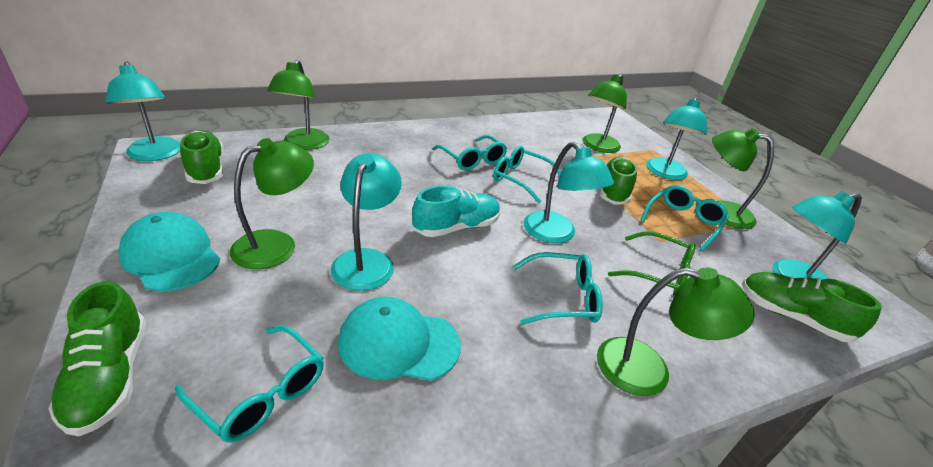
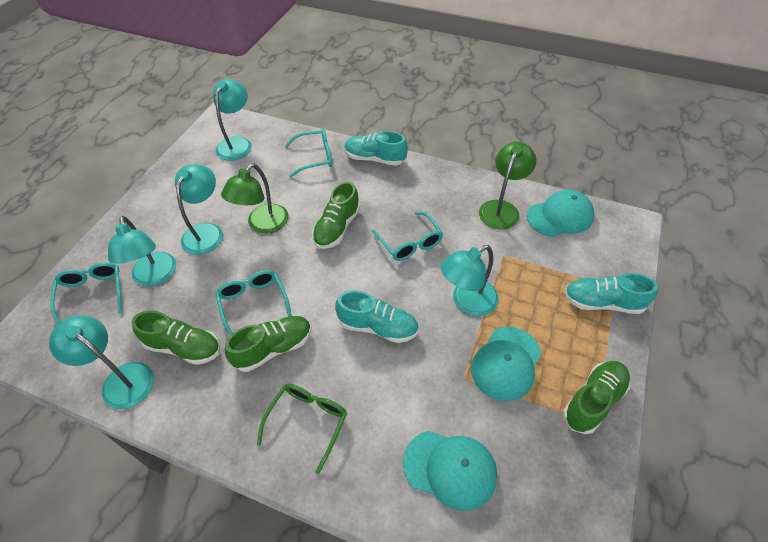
green lamp: 5 -> 2
turquoise cap: 2 -> 3
turquoise glasses: 5 -> 4
turquoise shoe: 1 -> 3

